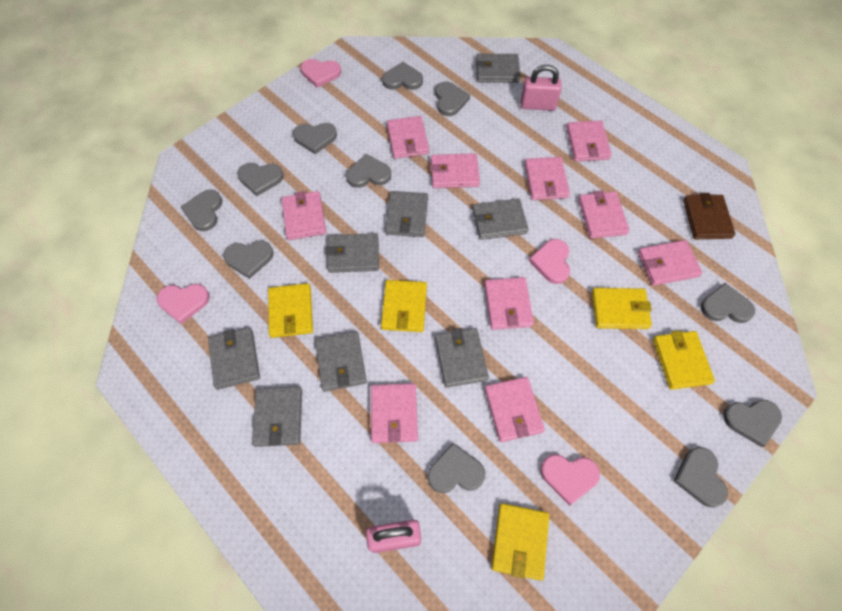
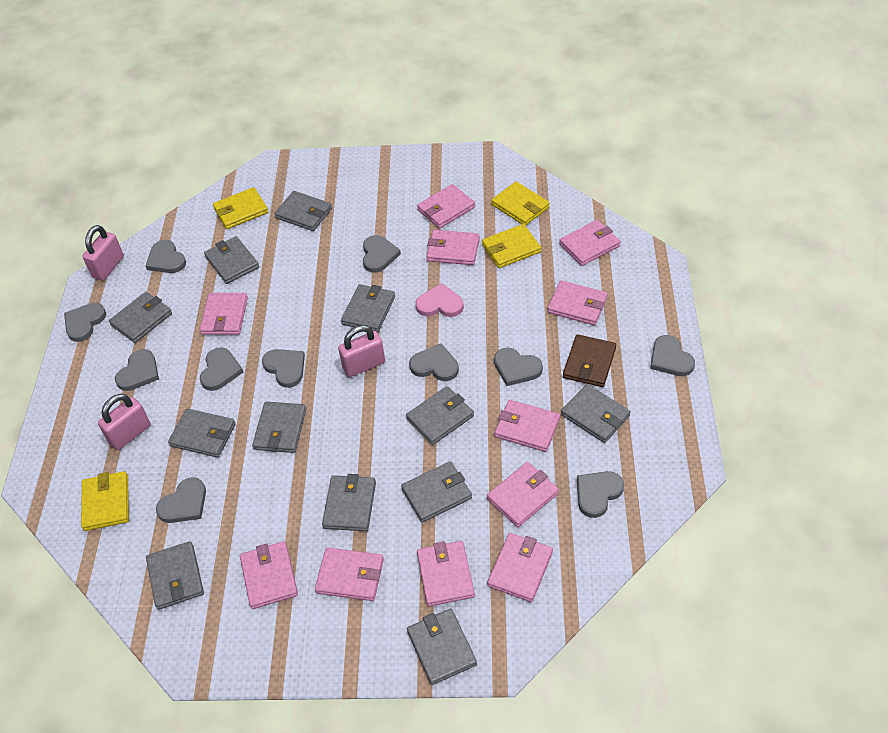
grey wallet: 8 -> 12
pink heart: 4 -> 1
pink padlock: 2 -> 3
pink wallet: 10 -> 11
yellow wallet: 5 -> 4

